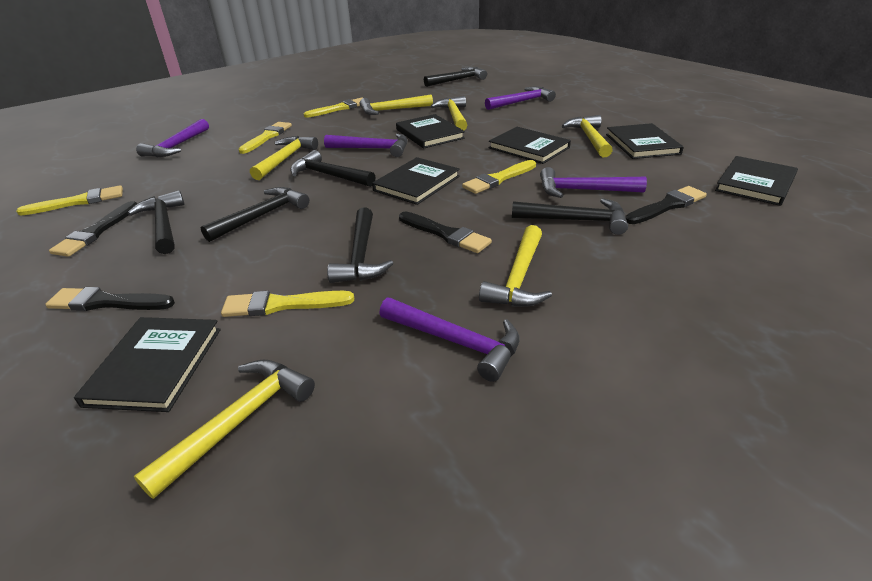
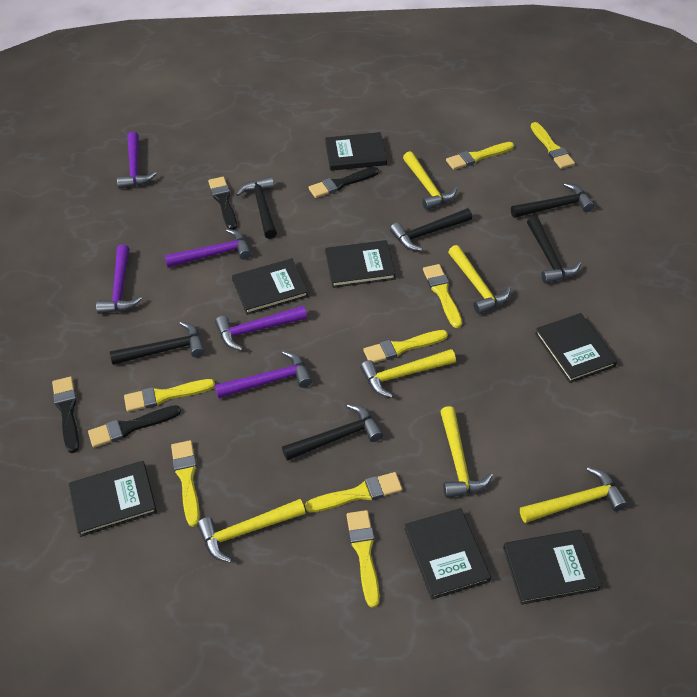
black book: 6 -> 7
yellow brush: 5 -> 8

